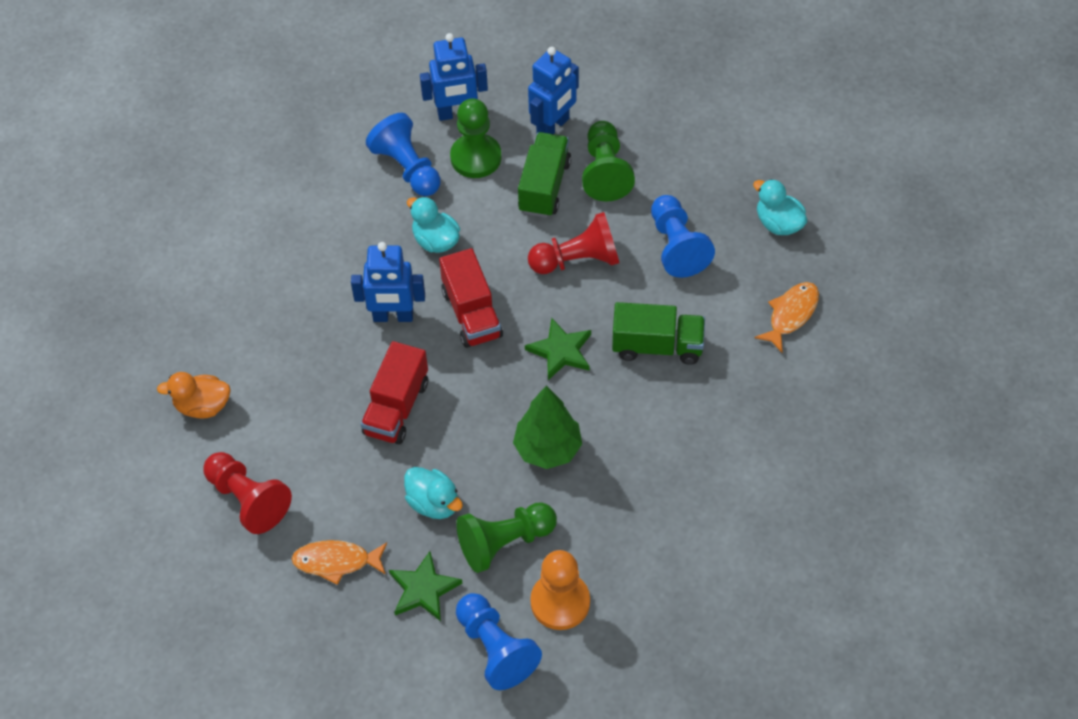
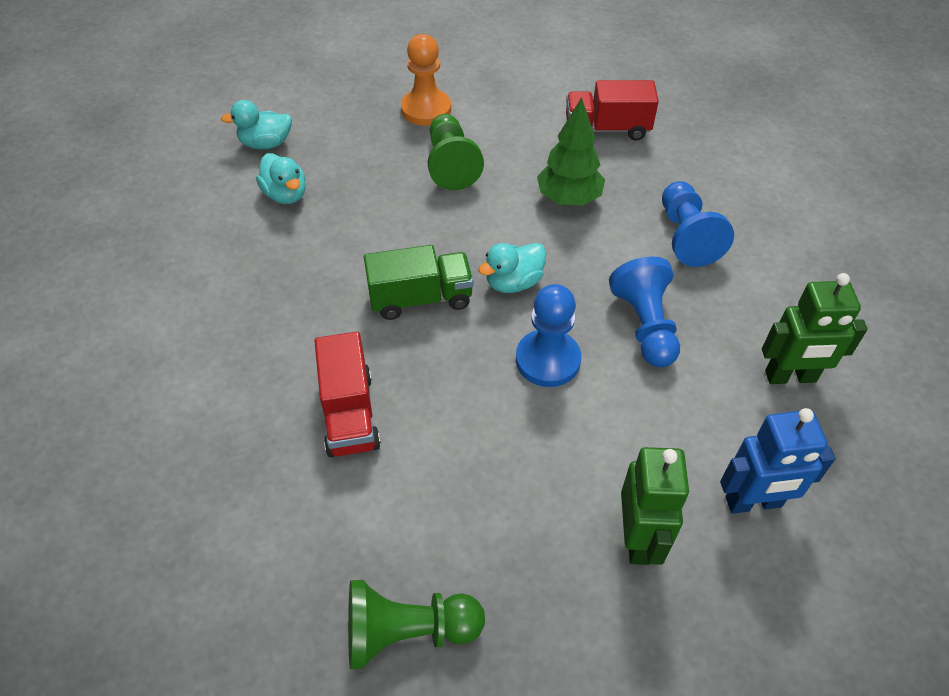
blue robot: 3 -> 1
green pawn: 3 -> 2
green robot: 0 -> 2
green star: 2 -> 0
green truck: 2 -> 1
orange duck: 1 -> 0
orange fish: 2 -> 0
red pawn: 2 -> 0

